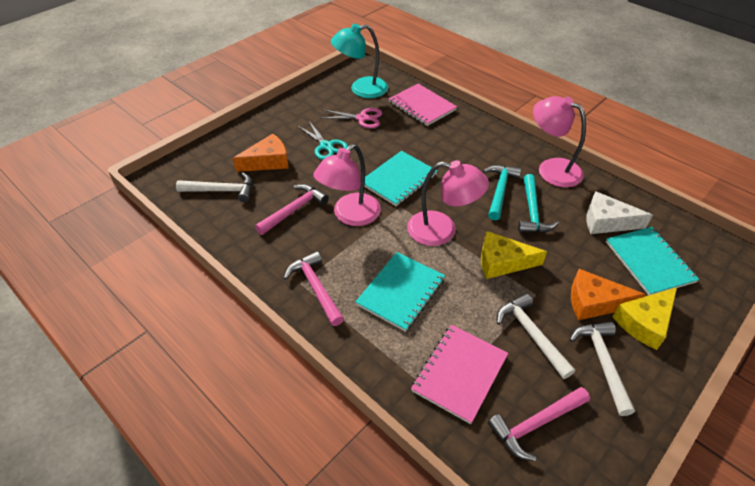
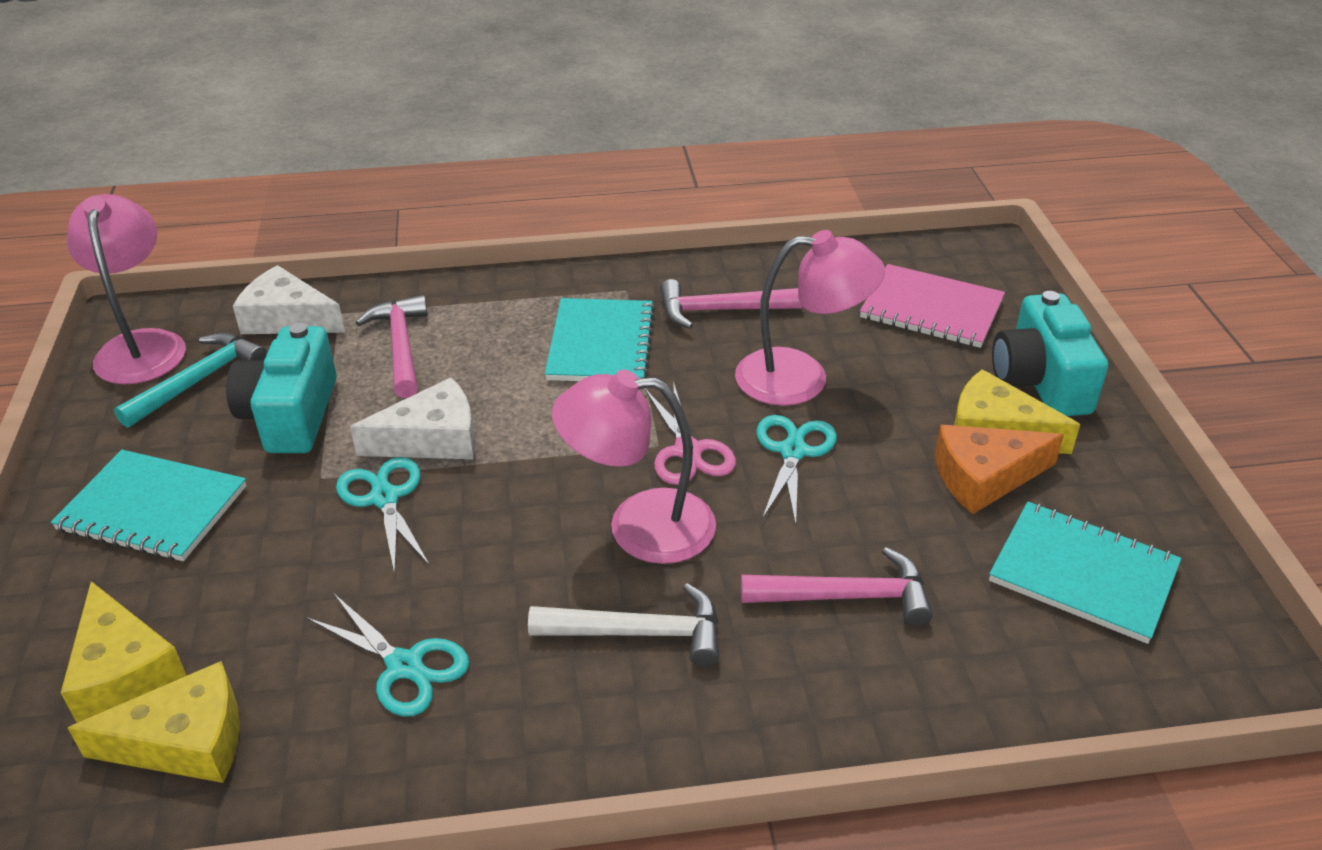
orange cheese: 2 -> 1
pink notebook: 2 -> 1
turquoise camera: 0 -> 2
turquoise hammer: 2 -> 1
turquoise lamp: 1 -> 0
turquoise scissors: 1 -> 3
white cheese: 1 -> 2
white hammer: 3 -> 1
yellow cheese: 2 -> 3

